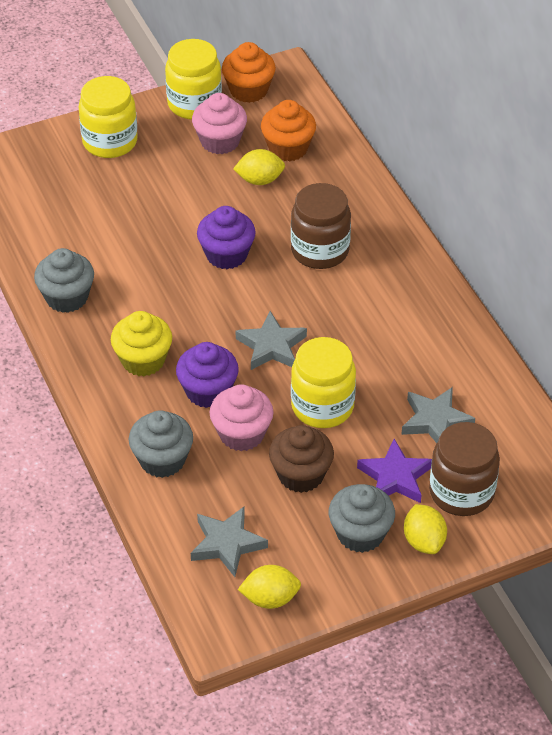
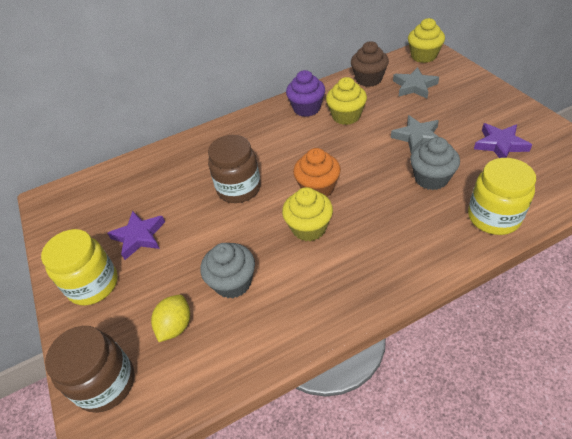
grey cupcake: 3 -> 2
grey star: 3 -> 2
orange cupcake: 2 -> 1
pink cupcake: 2 -> 0
purple cupcake: 2 -> 1
purple star: 1 -> 2
yellow cupcake: 1 -> 3
yellow jar: 3 -> 2
yellow lemon: 3 -> 1

